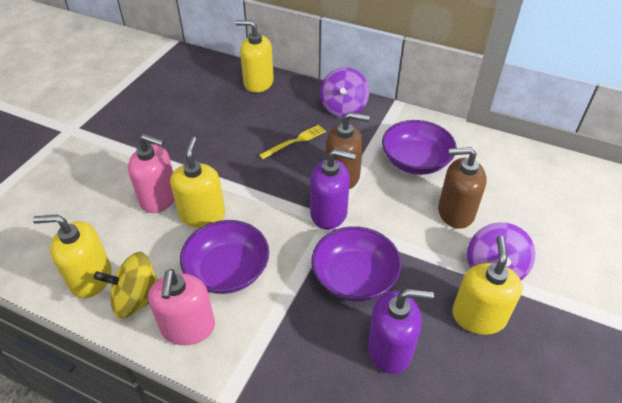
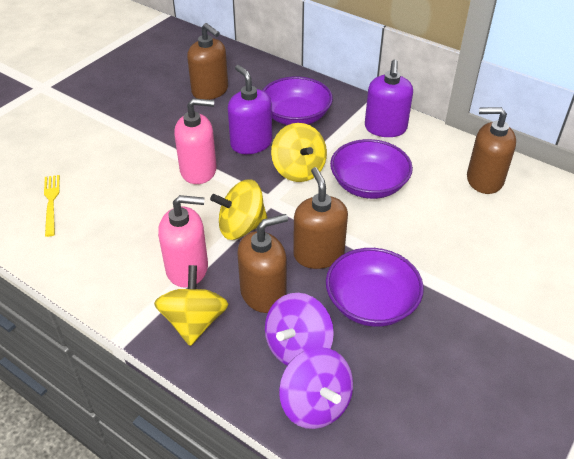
brown soap dispenser: 2 -> 4
yellow soap dispenser: 4 -> 0
yellow spinning top: 1 -> 3

